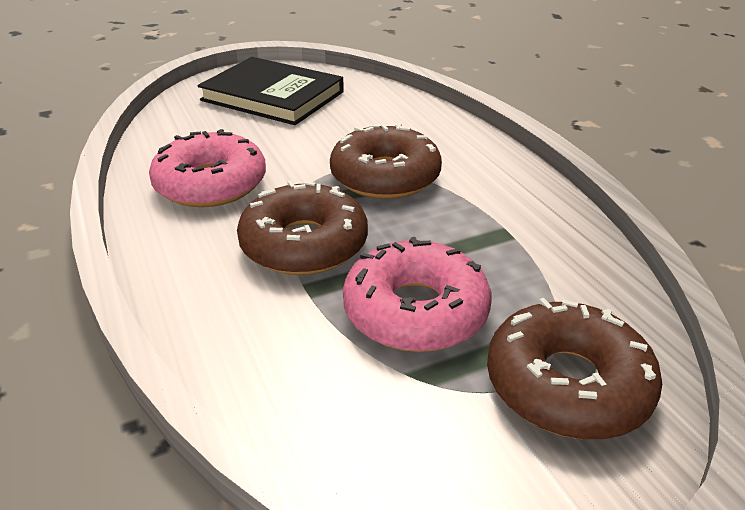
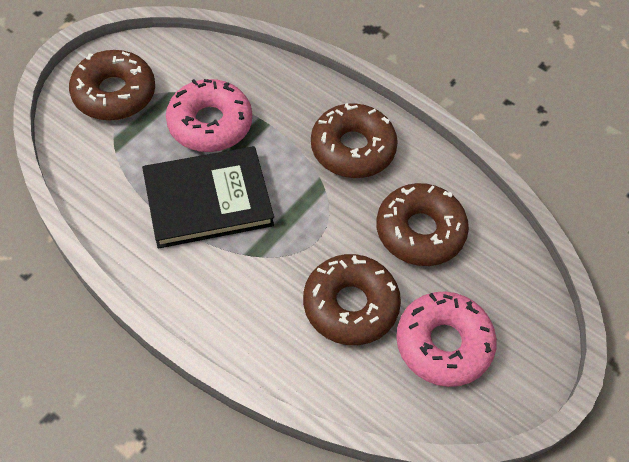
brown donut: 3 -> 4

